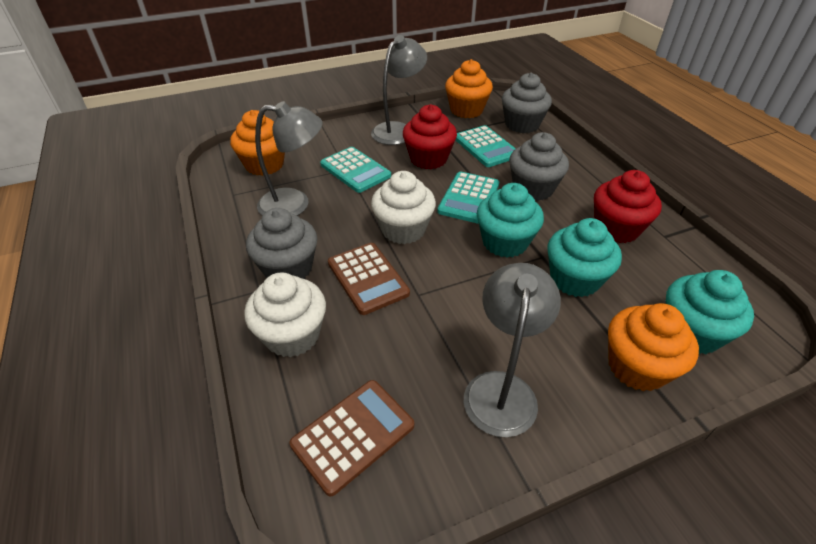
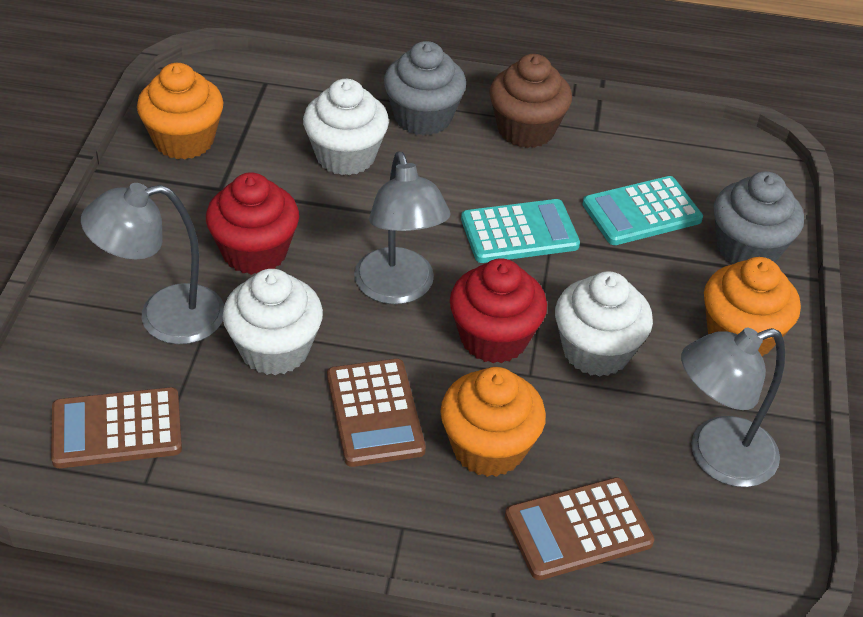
brown calculator: 2 -> 3
brown cupcake: 0 -> 1
grey cupcake: 3 -> 2
turquoise calculator: 3 -> 2
turquoise cupcake: 3 -> 0
white cupcake: 2 -> 3

